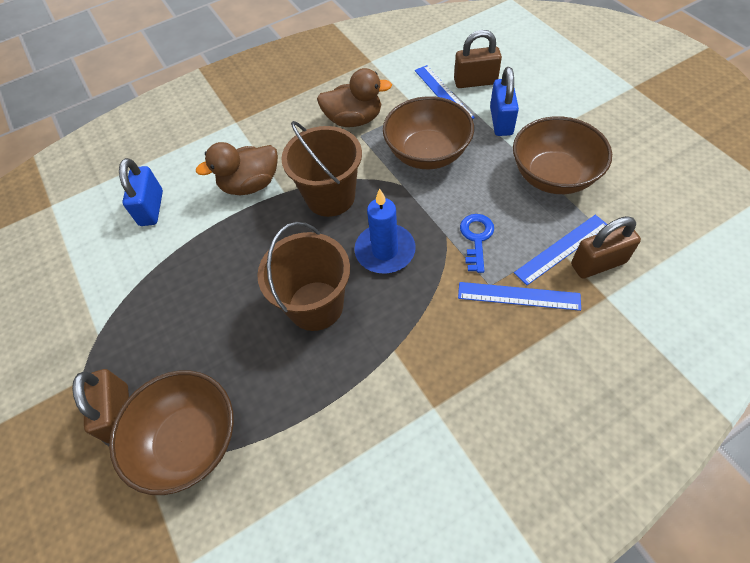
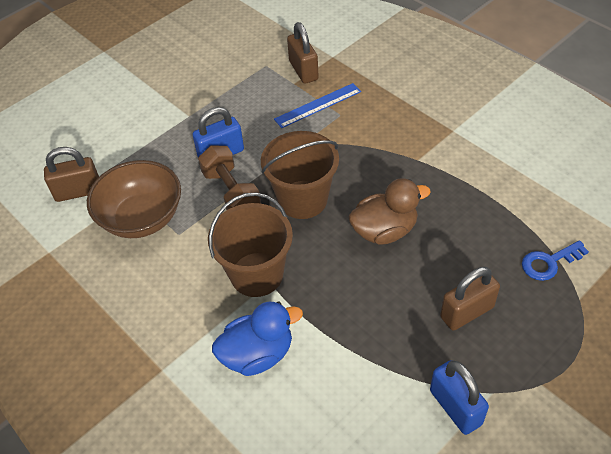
blue candle: 1 -> 0
blue duck: 0 -> 1
blue ruler: 3 -> 1
brown bowl: 3 -> 1
brown duck: 2 -> 1
brown dumbbell: 0 -> 1

